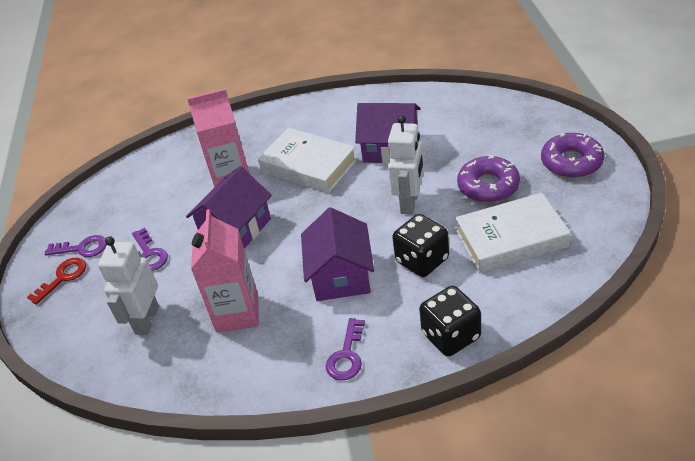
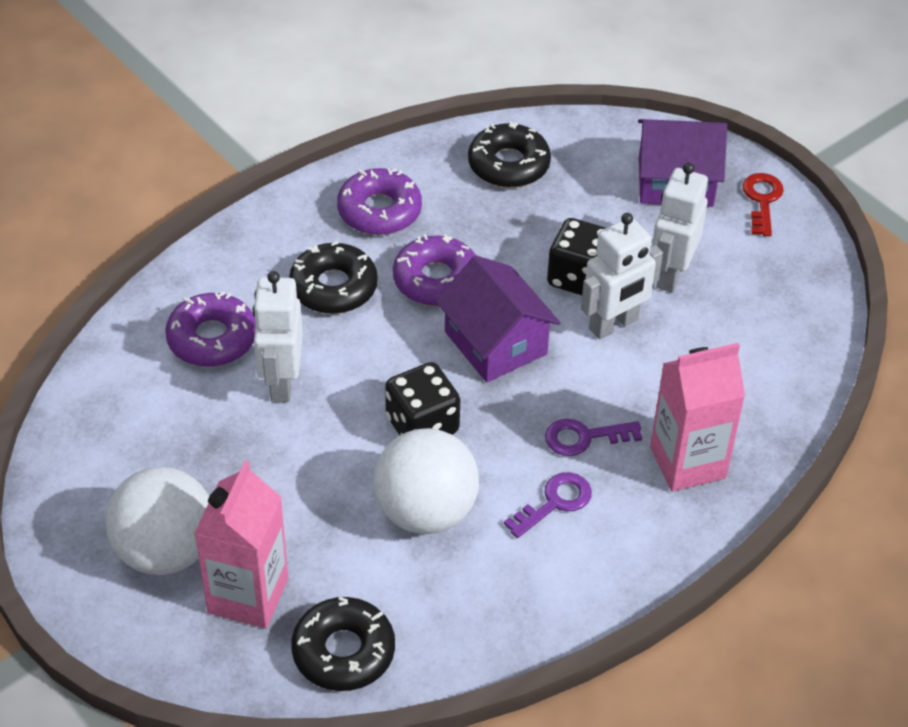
black donut: 0 -> 3
purple donut: 2 -> 3
purple house: 3 -> 2
purple key: 3 -> 2
white ball: 0 -> 2
white book: 2 -> 0
white robot: 2 -> 3

